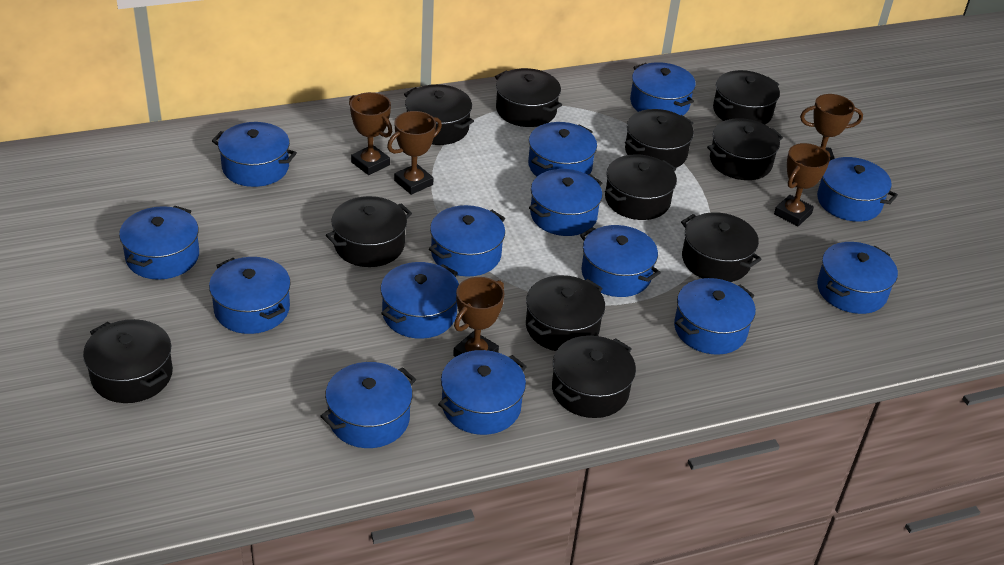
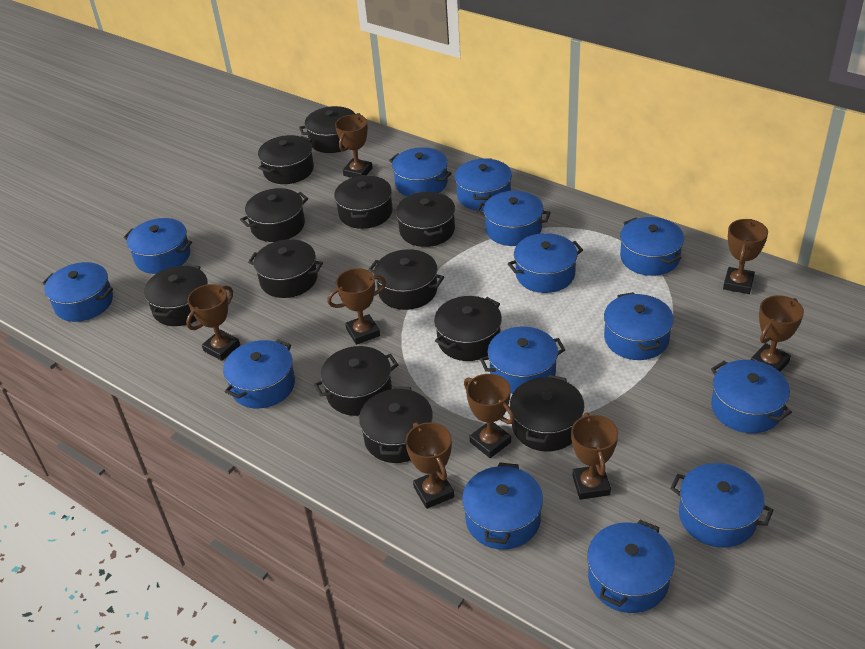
black pot: 11 -> 12
brown trophy: 5 -> 8

